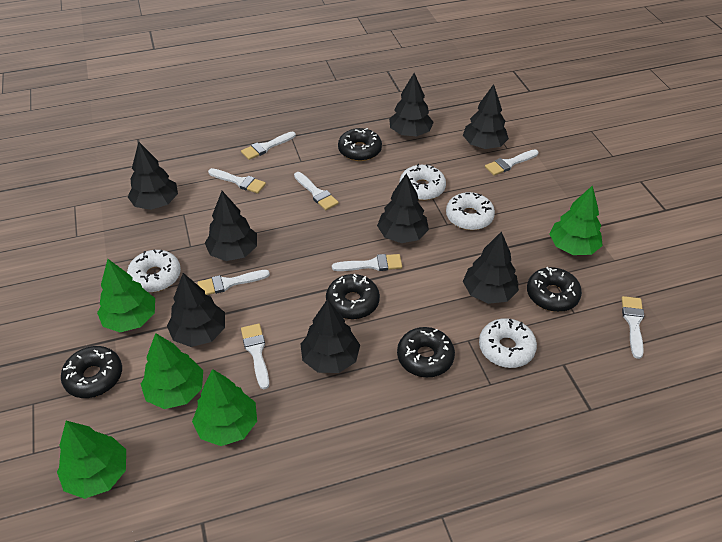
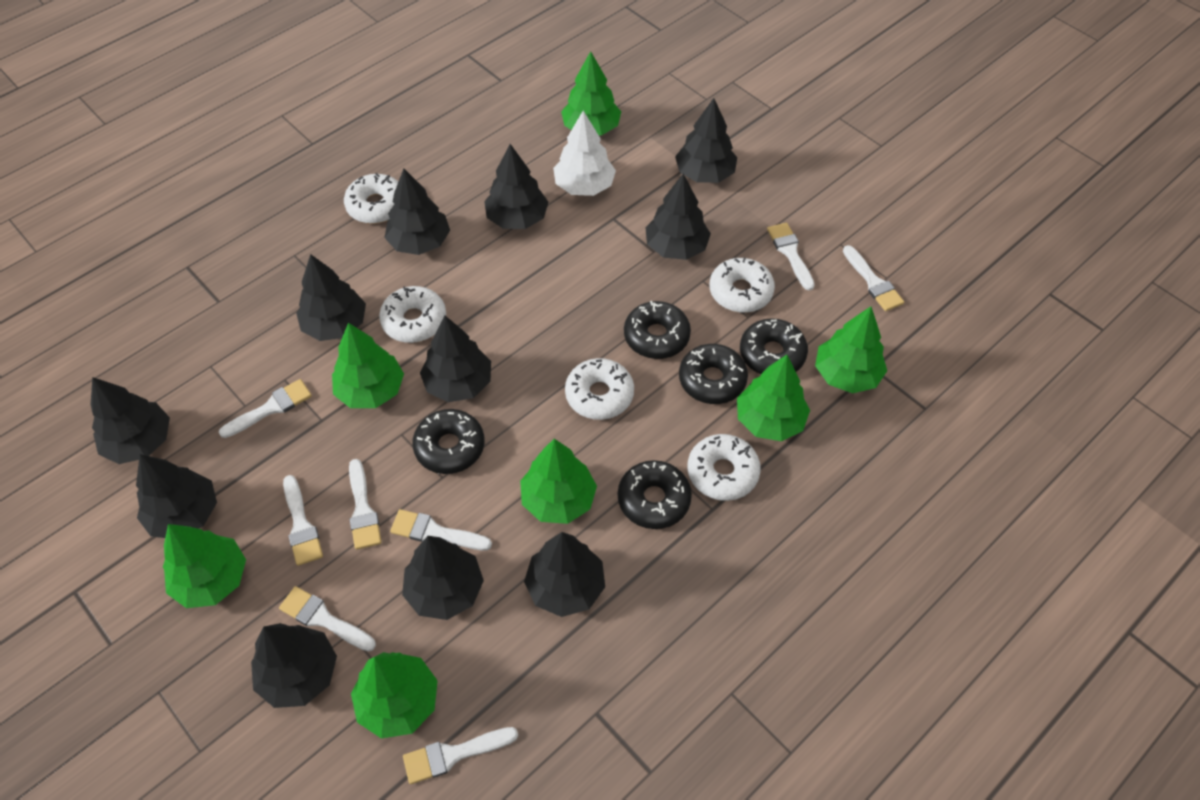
black tree: 8 -> 11
green tree: 5 -> 7
white donut: 4 -> 5
white tree: 0 -> 1

